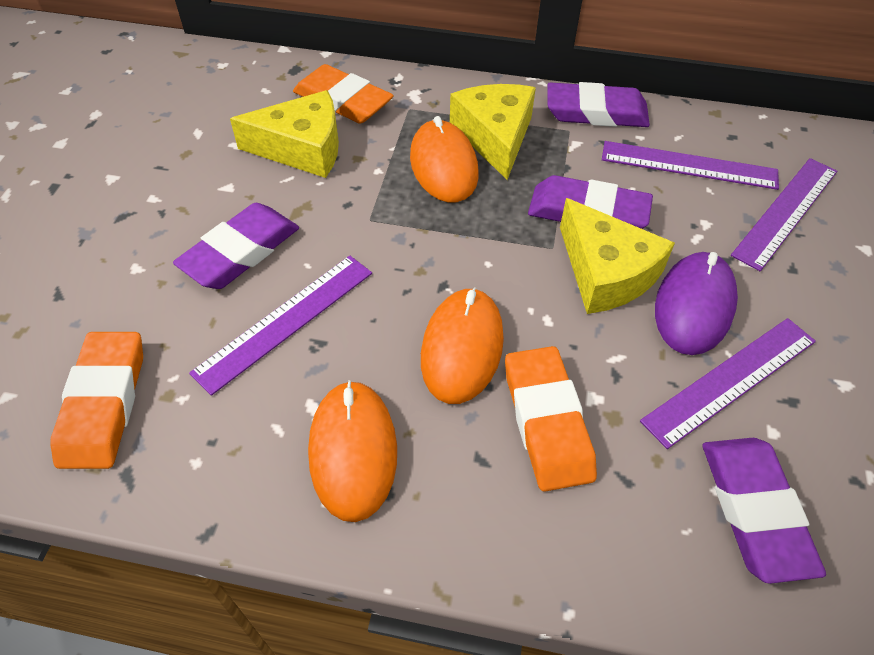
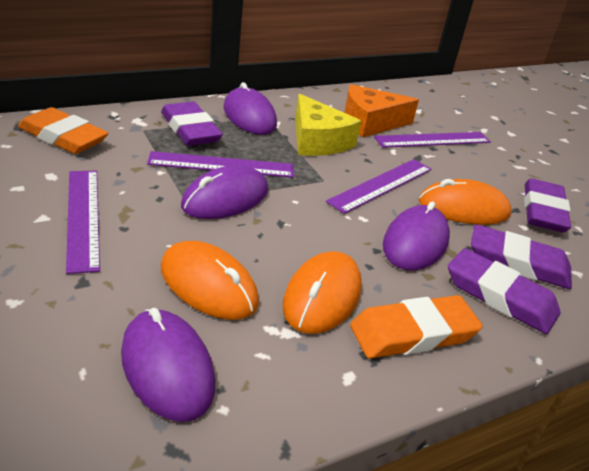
orange cheese: 0 -> 1
orange eraser: 3 -> 2
purple mouse: 1 -> 4
yellow cheese: 3 -> 1

